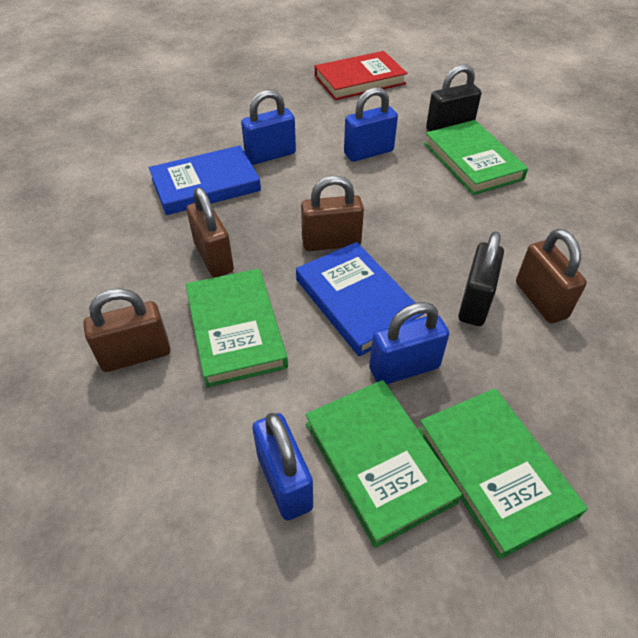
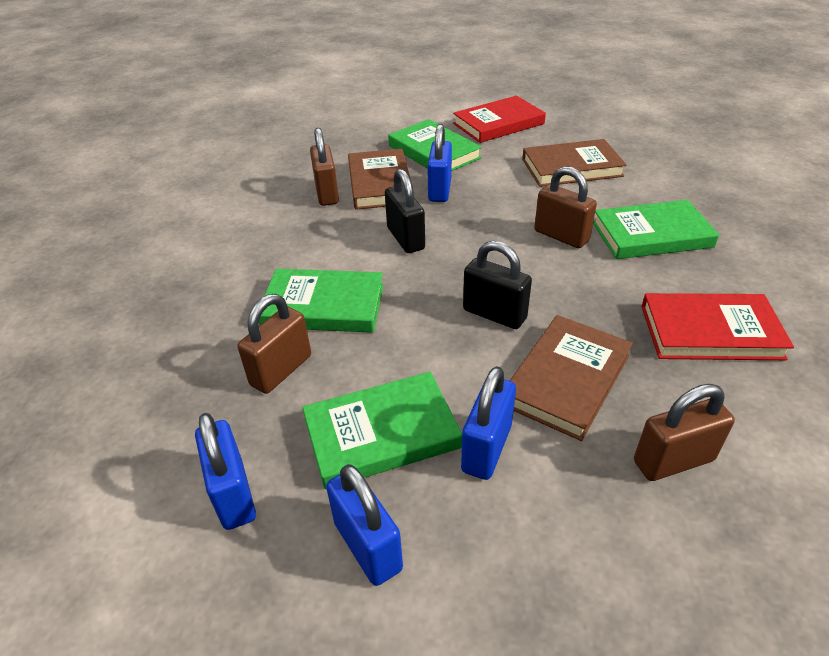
blue book: 2 -> 0
brown book: 0 -> 3
red book: 1 -> 2

